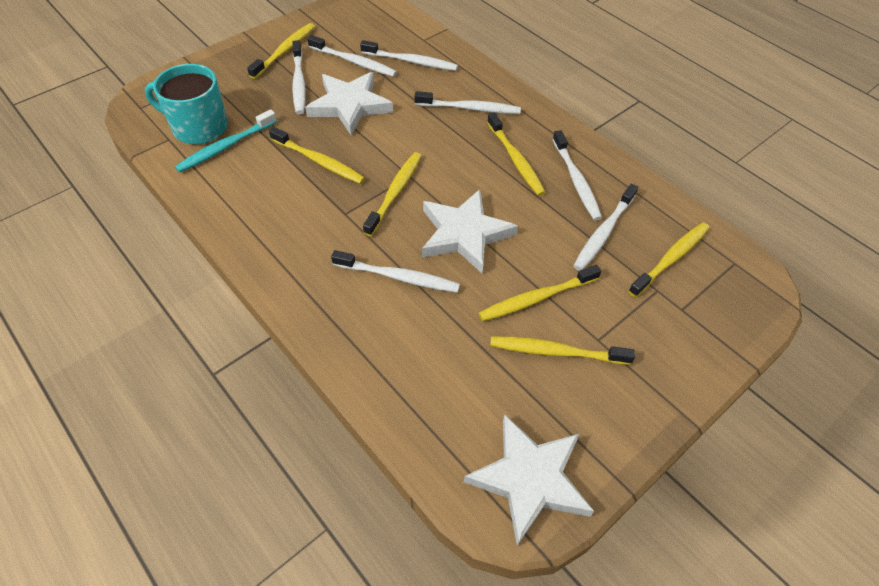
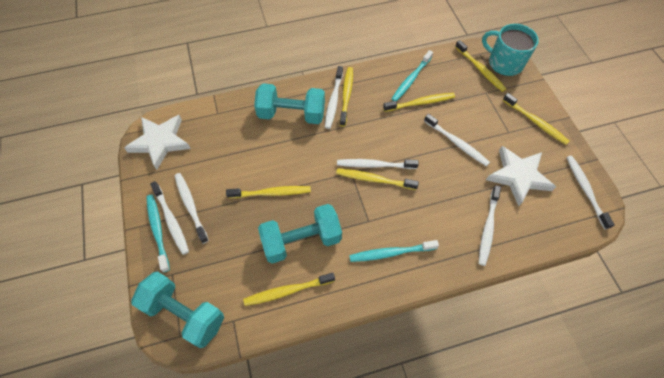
turquoise dumbbell: 0 -> 3
turquoise toothbrush: 1 -> 3
white star: 3 -> 2

